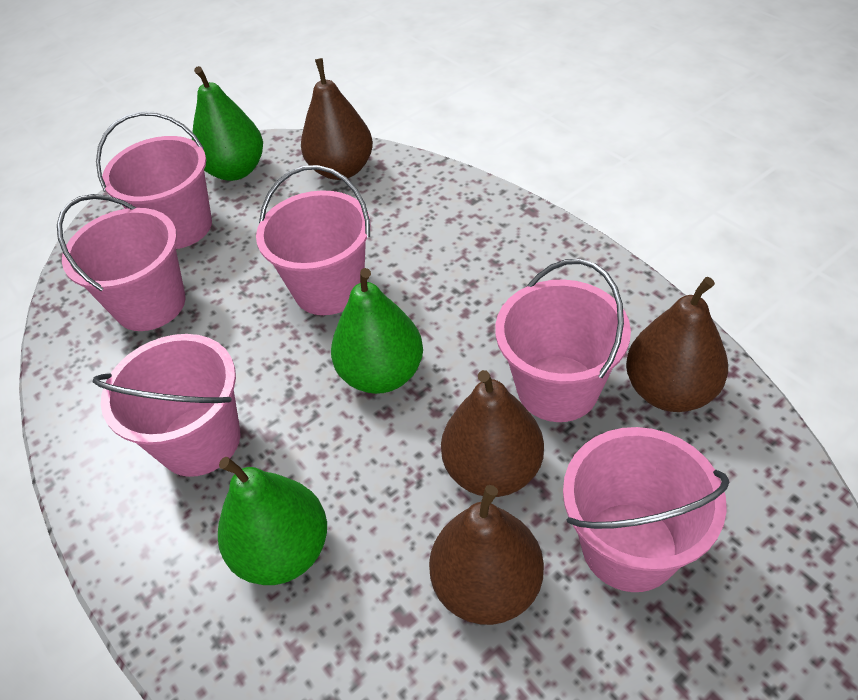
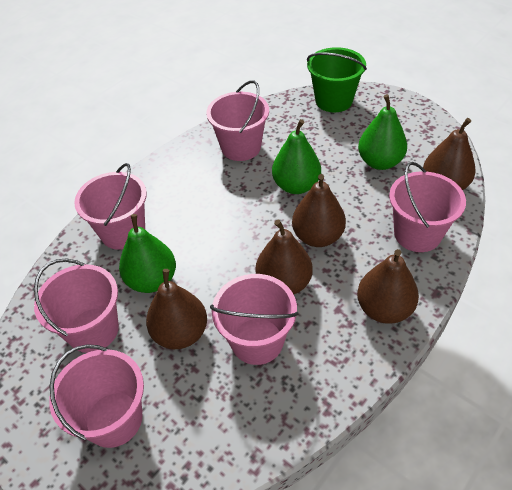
brown pear: 4 -> 5
green bucket: 0 -> 1

